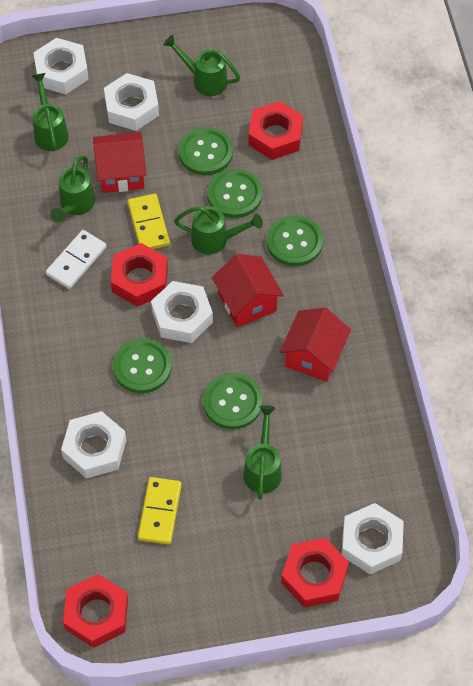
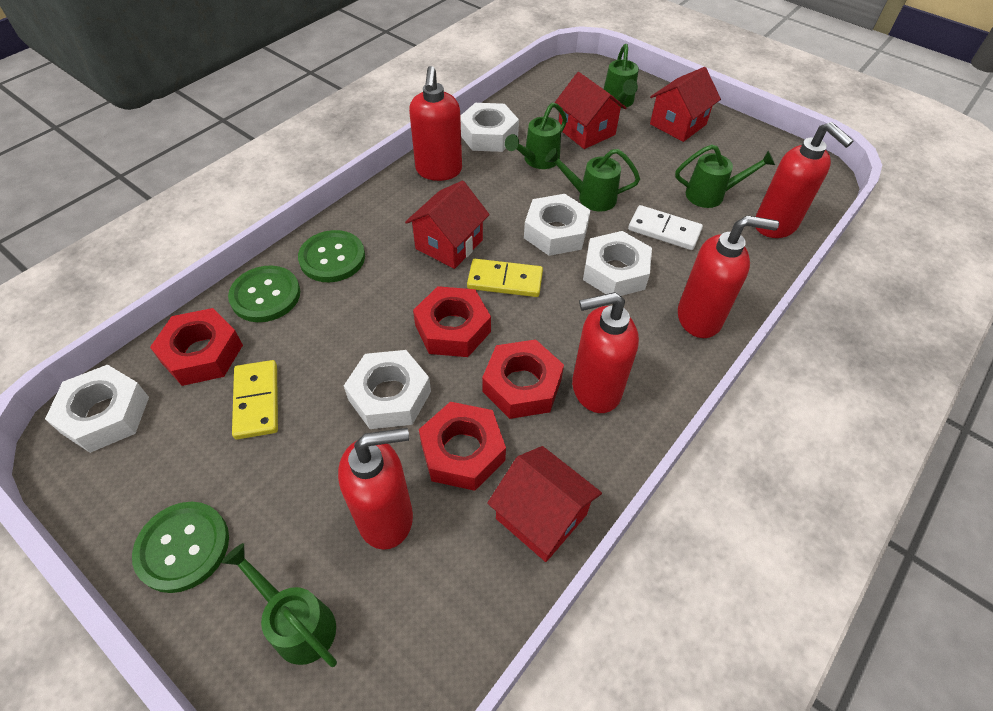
green button: 5 -> 3
red house: 3 -> 4
red soap dispenser: 0 -> 5

